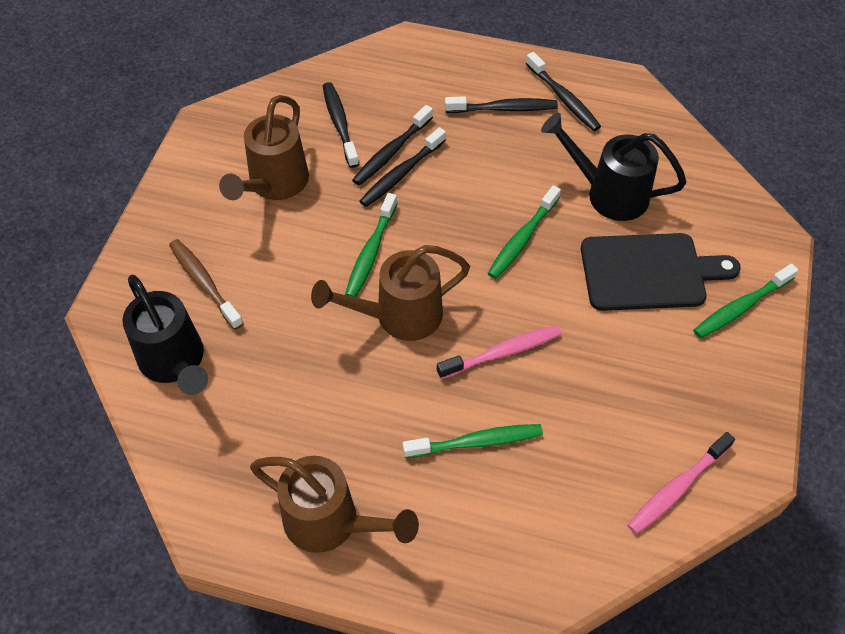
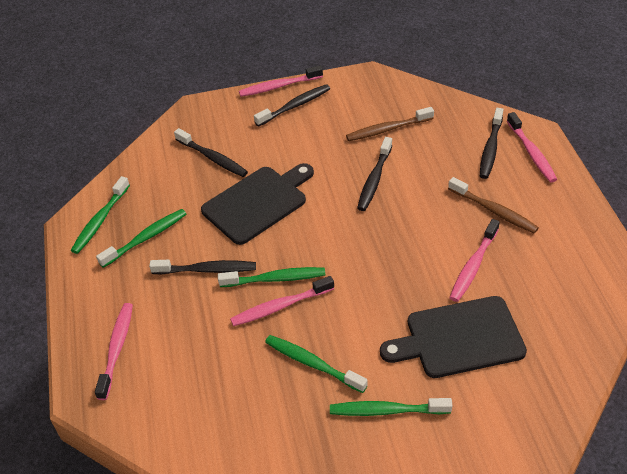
black cutting board: 1 -> 2
black watering can: 2 -> 0
brown toothbrush: 1 -> 2
brown watering can: 3 -> 0
green toothbrush: 4 -> 5
pink toothbrush: 2 -> 5

